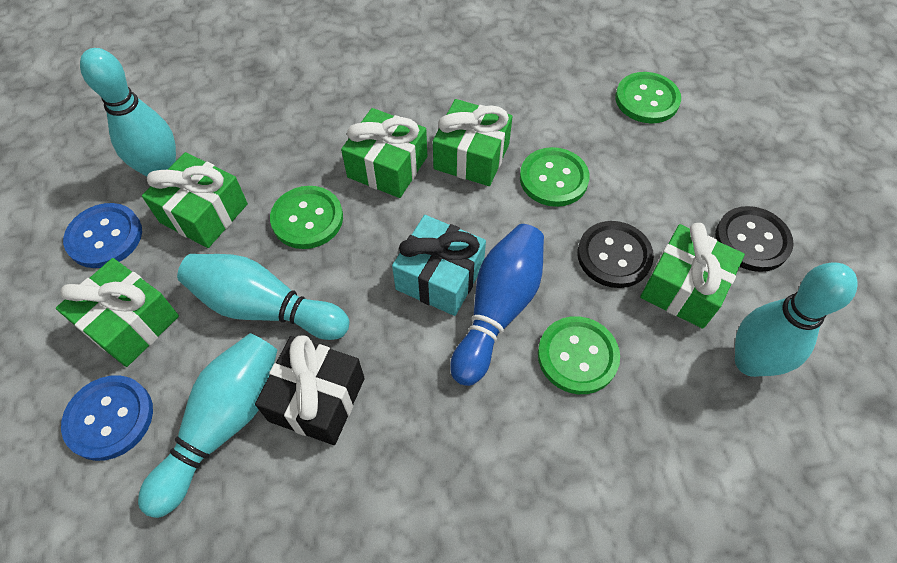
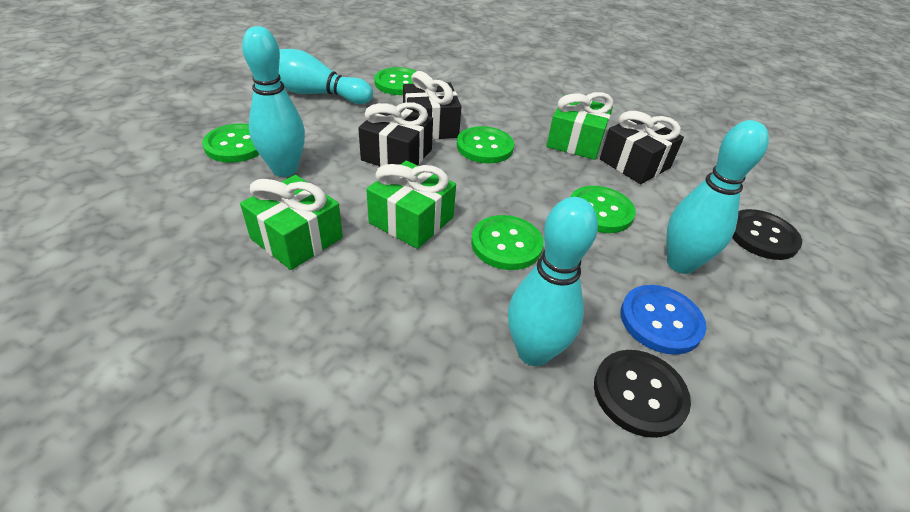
black gift: 1 -> 3
blue bowling pin: 1 -> 0
blue button: 2 -> 1
green button: 4 -> 5
green gift: 5 -> 3
turquoise gift: 1 -> 0

